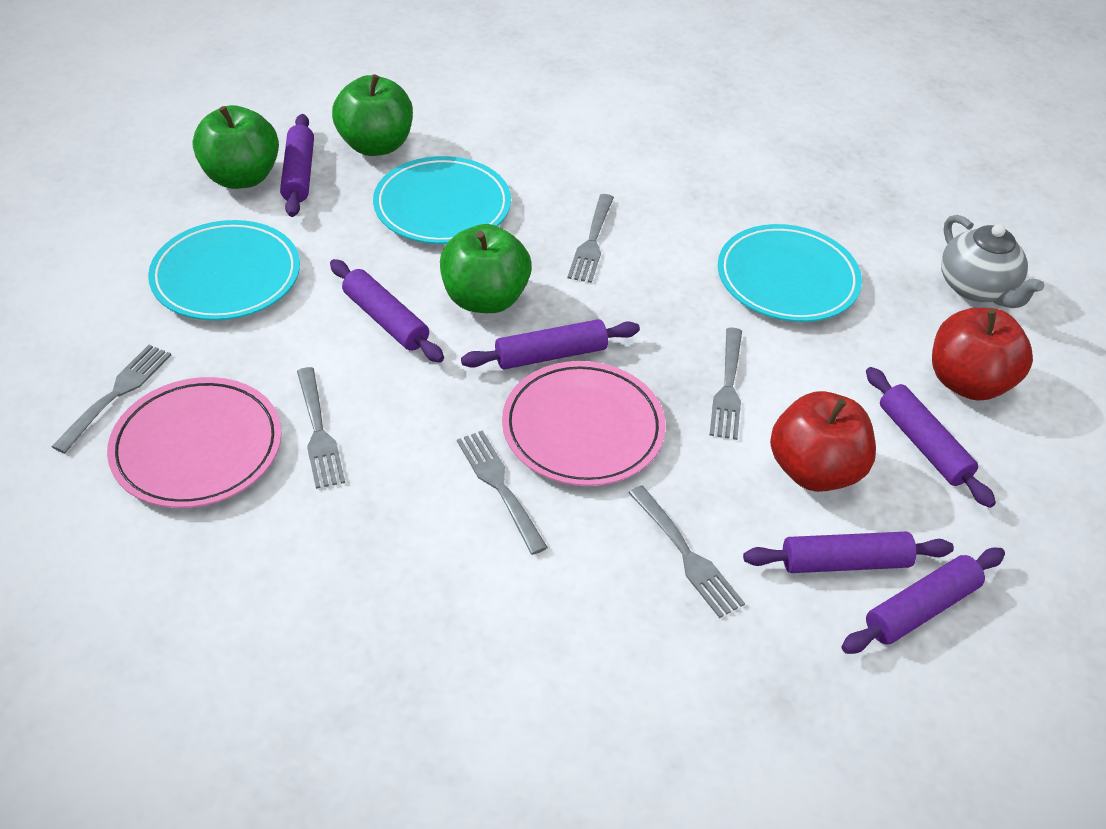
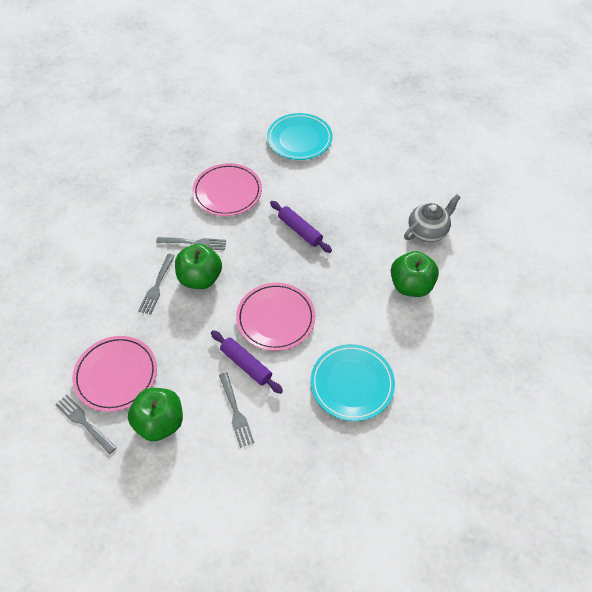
grey fork: 6 -> 4
pink plate: 2 -> 3
purple rolling pin: 6 -> 2
red apple: 2 -> 0
turquoise plate: 3 -> 2

